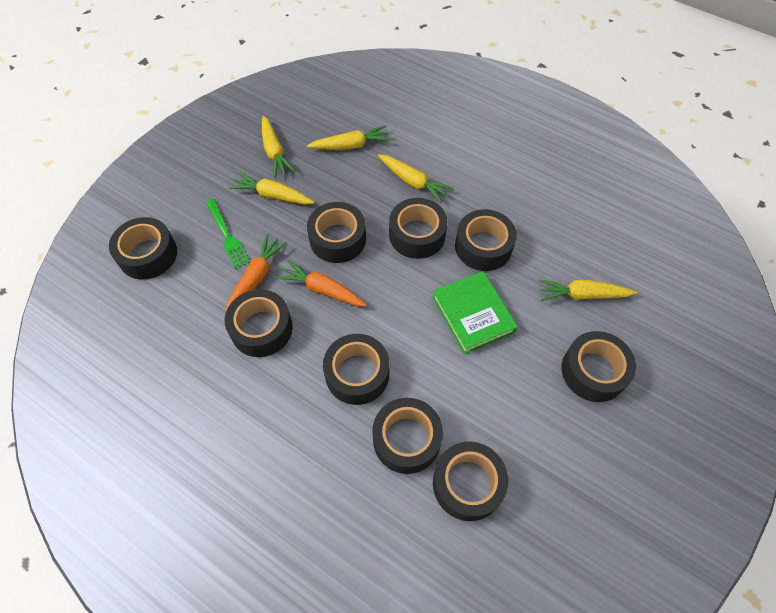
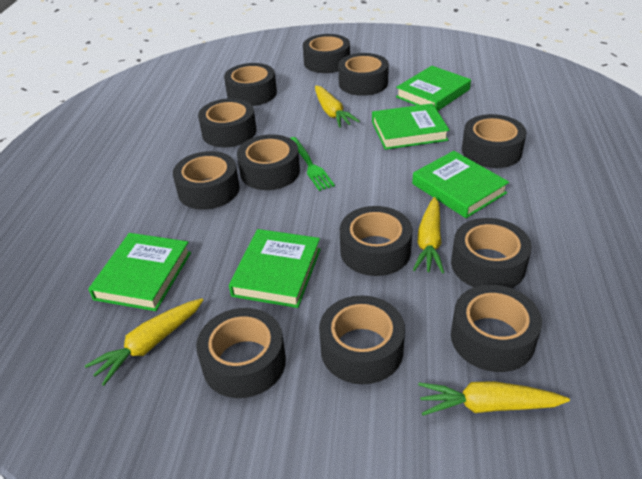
black tape: 9 -> 12
green book: 1 -> 5
orange carrot: 2 -> 0
yellow carrot: 5 -> 4

